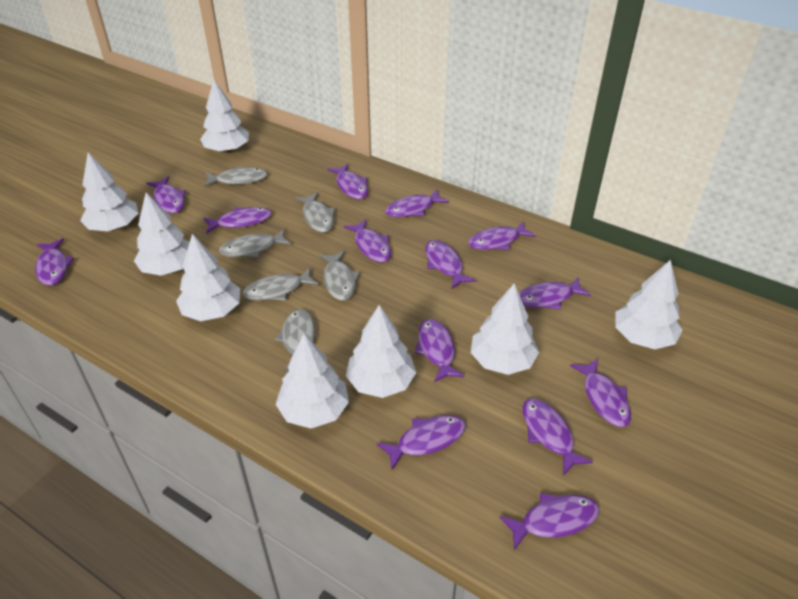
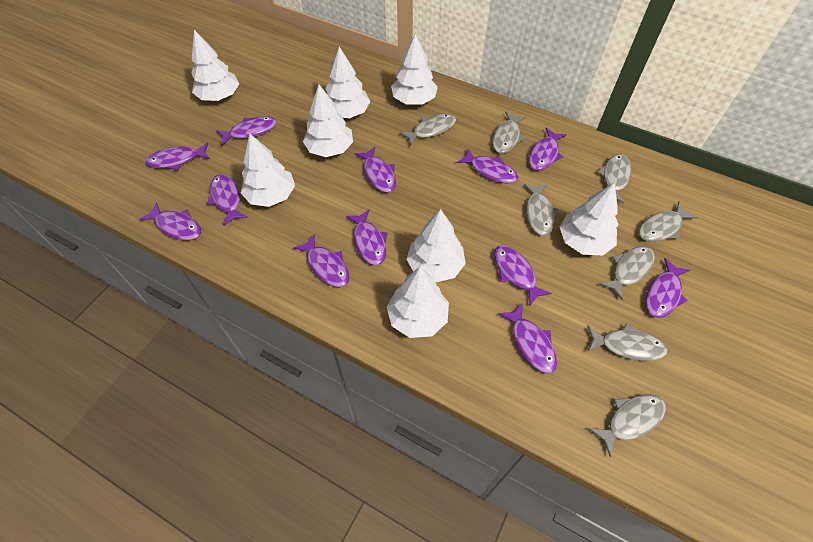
grey fish: 6 -> 8
purple fish: 14 -> 12

